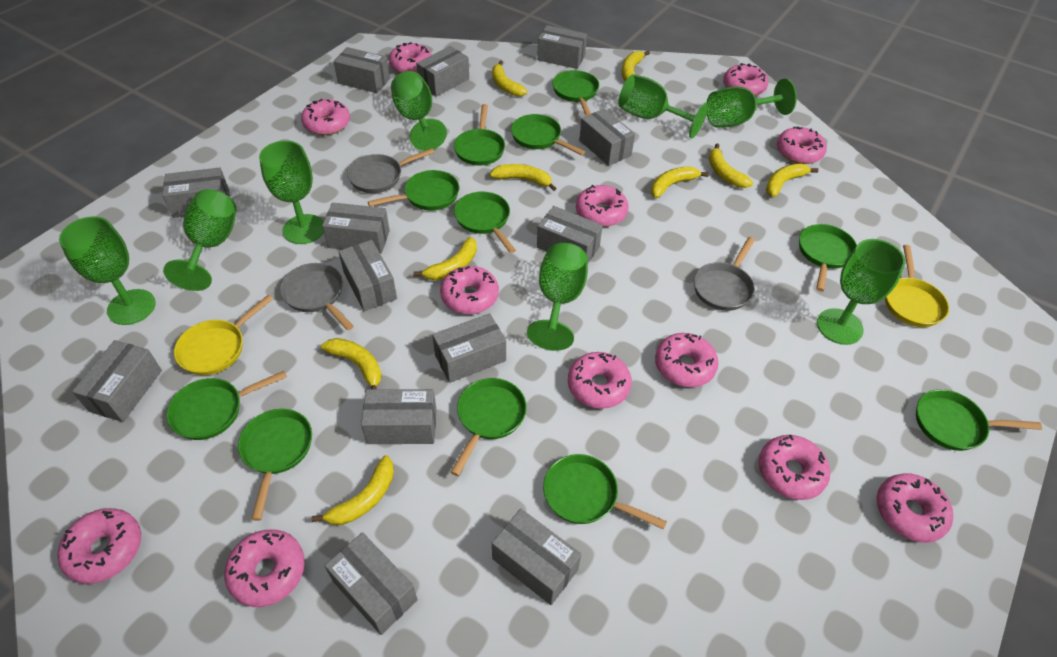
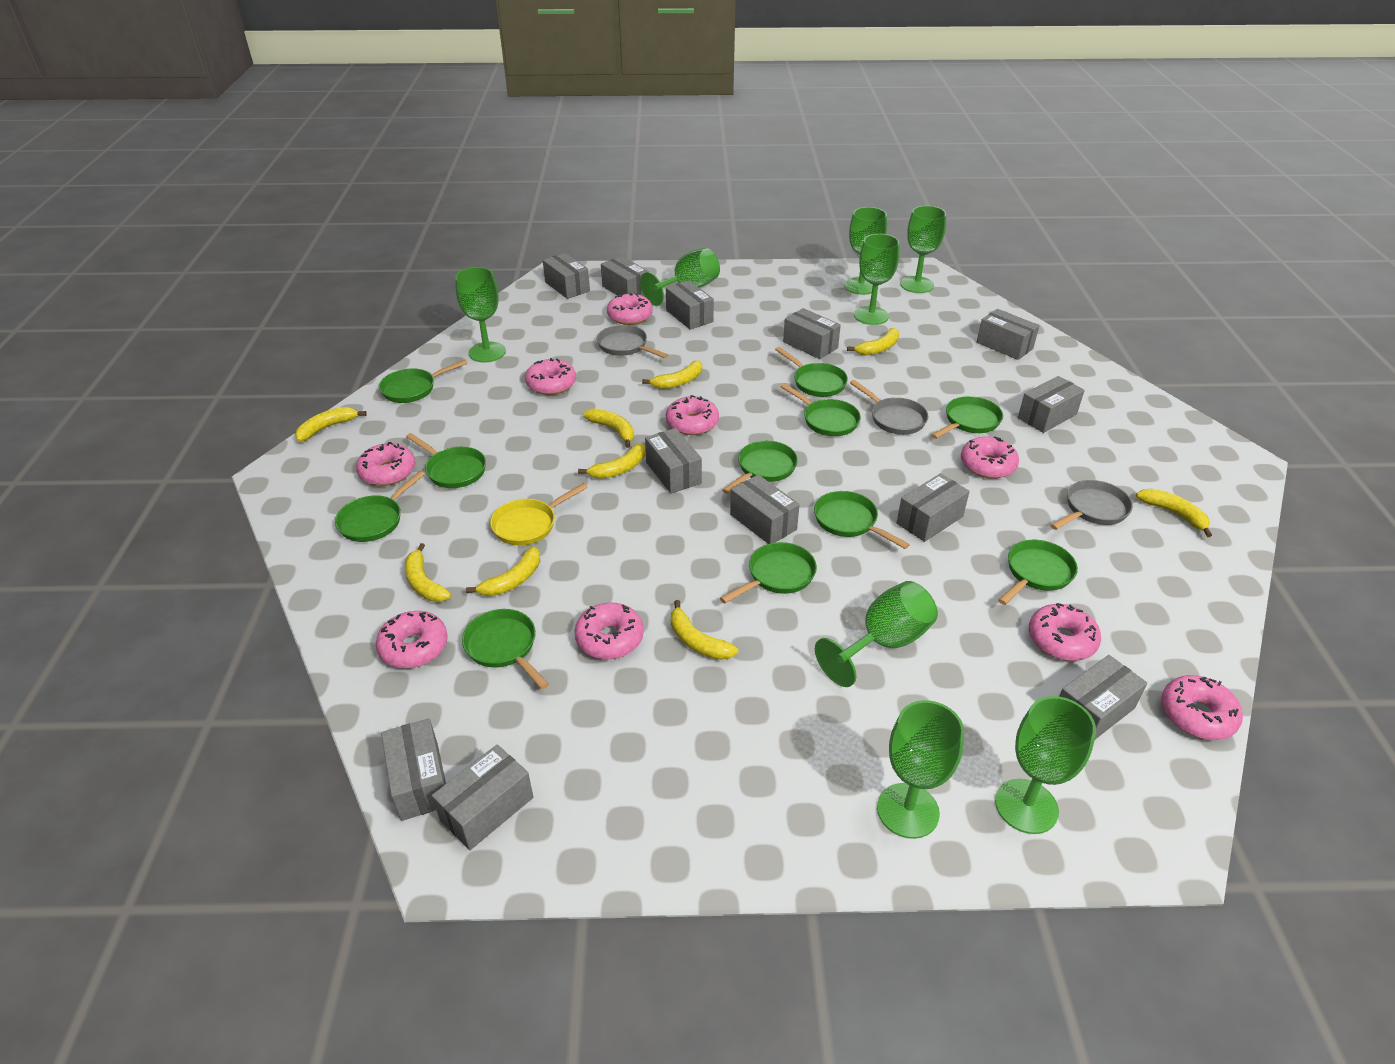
grey box: 13 -> 12
pink donut: 12 -> 9
yellow pan: 2 -> 1

